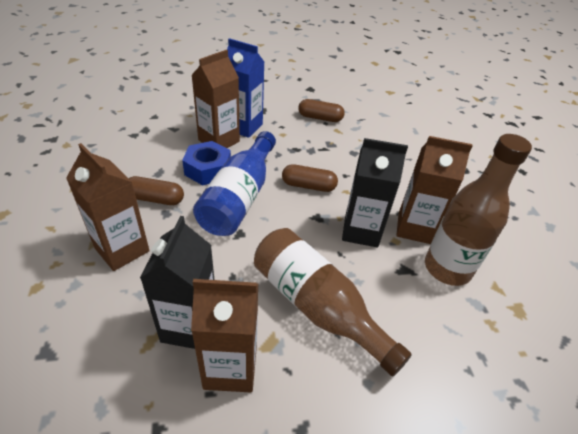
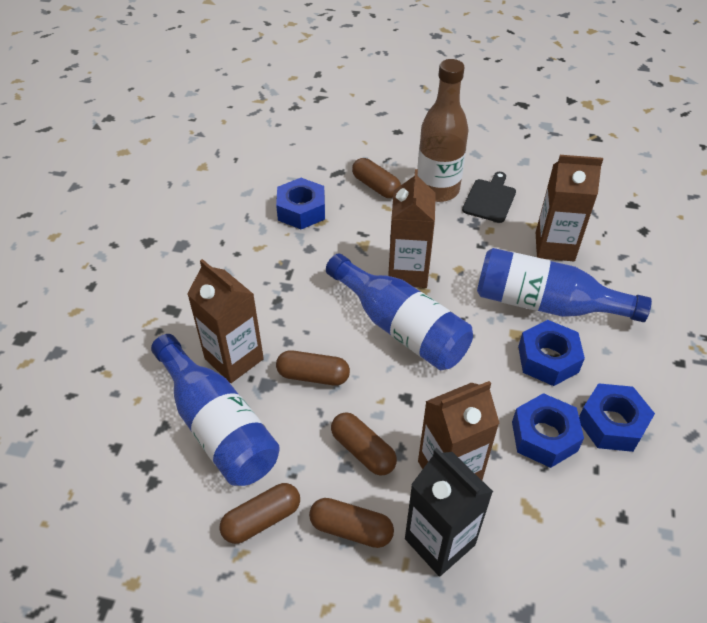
black carton: 2 -> 1
black cutting board: 0 -> 1
blue bottle: 1 -> 3
blue carton: 1 -> 0
blue nut: 1 -> 4
brown bottle: 2 -> 1
brown capsule: 3 -> 5

